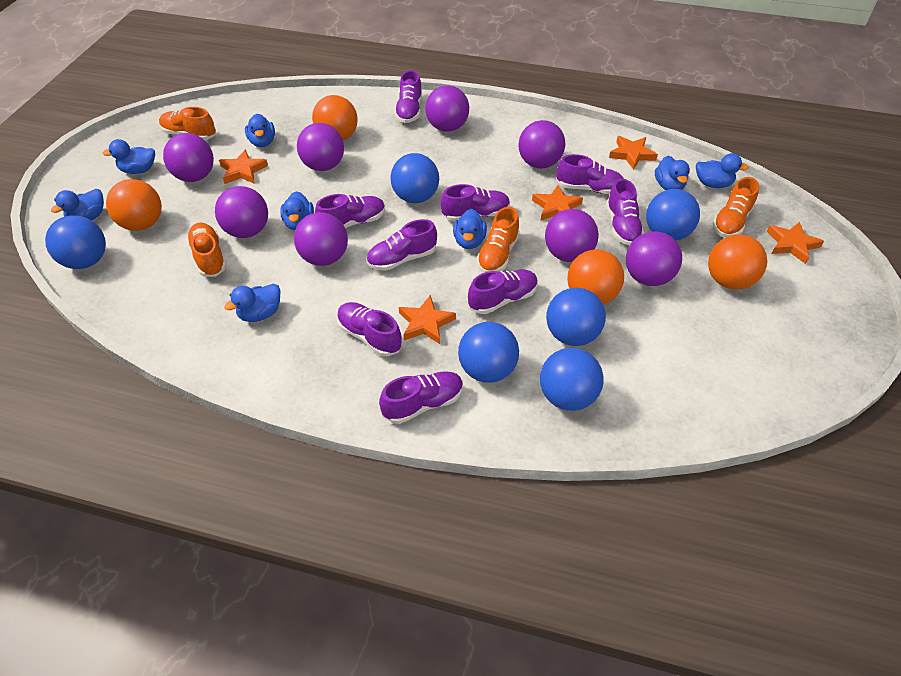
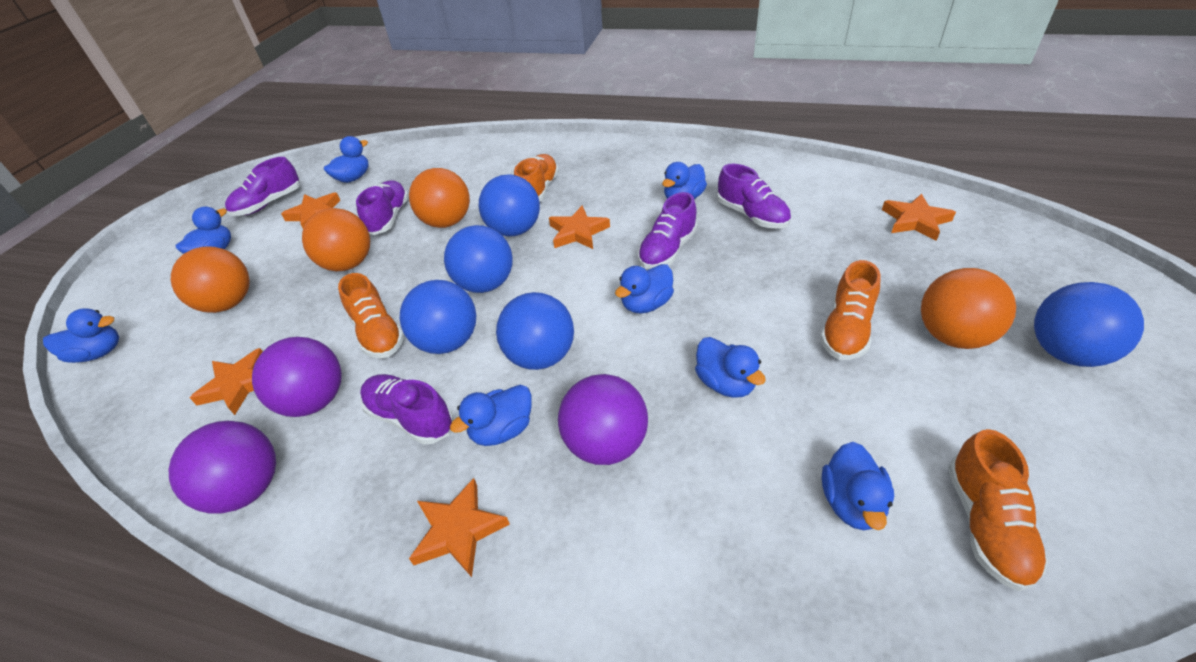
blue ball: 6 -> 5
purple ball: 8 -> 3
purple shoe: 9 -> 5

